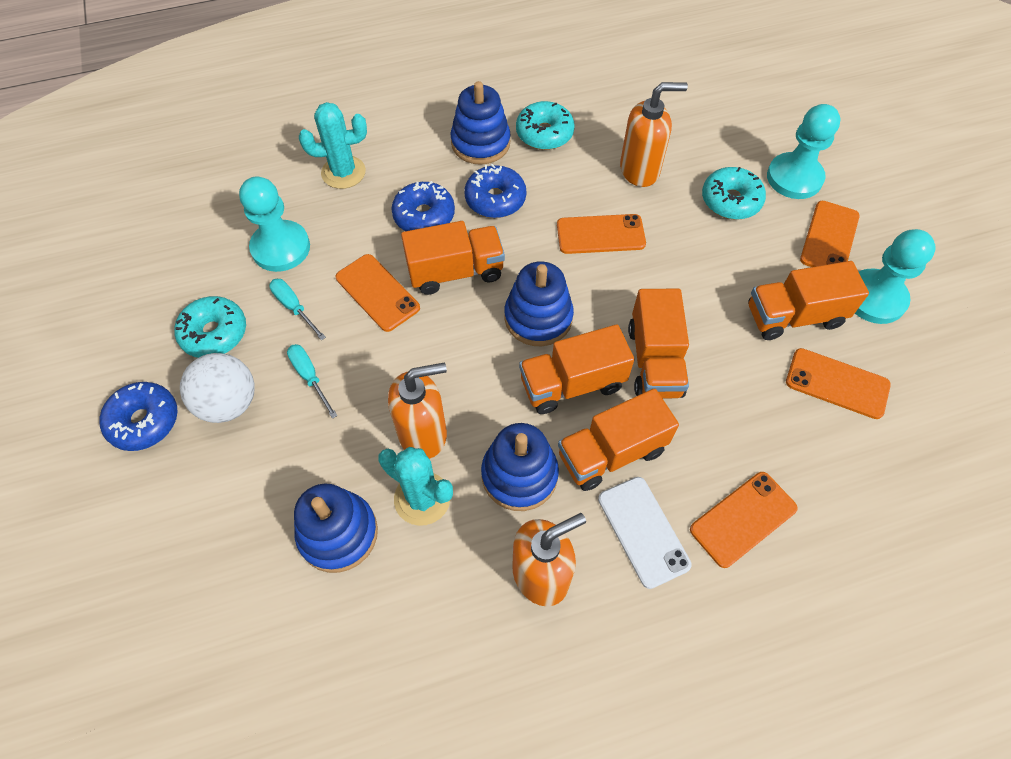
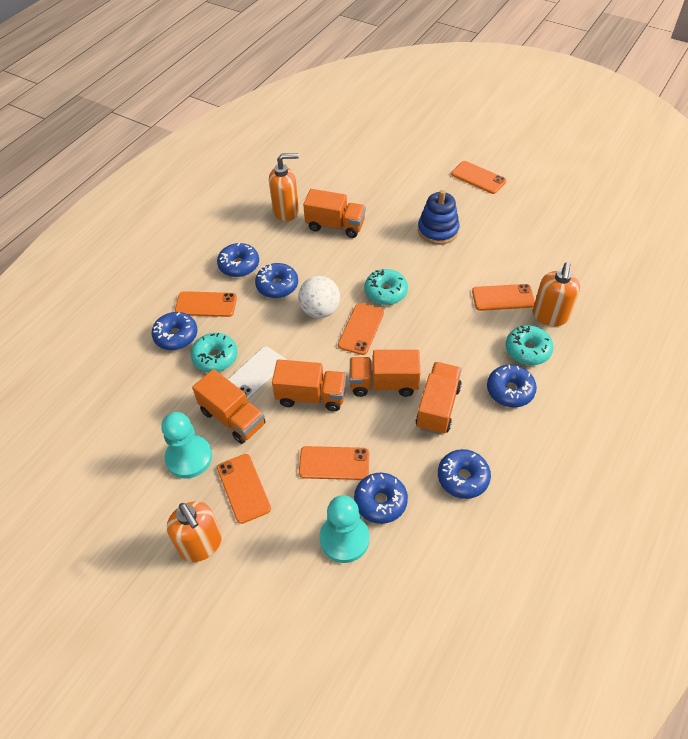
blue donut: 3 -> 6
blue stacking toy: 4 -> 1
orange phone: 5 -> 6
turquoise cactus: 2 -> 0
turquoise pawn: 3 -> 2
turquoise screwdriver: 2 -> 0

